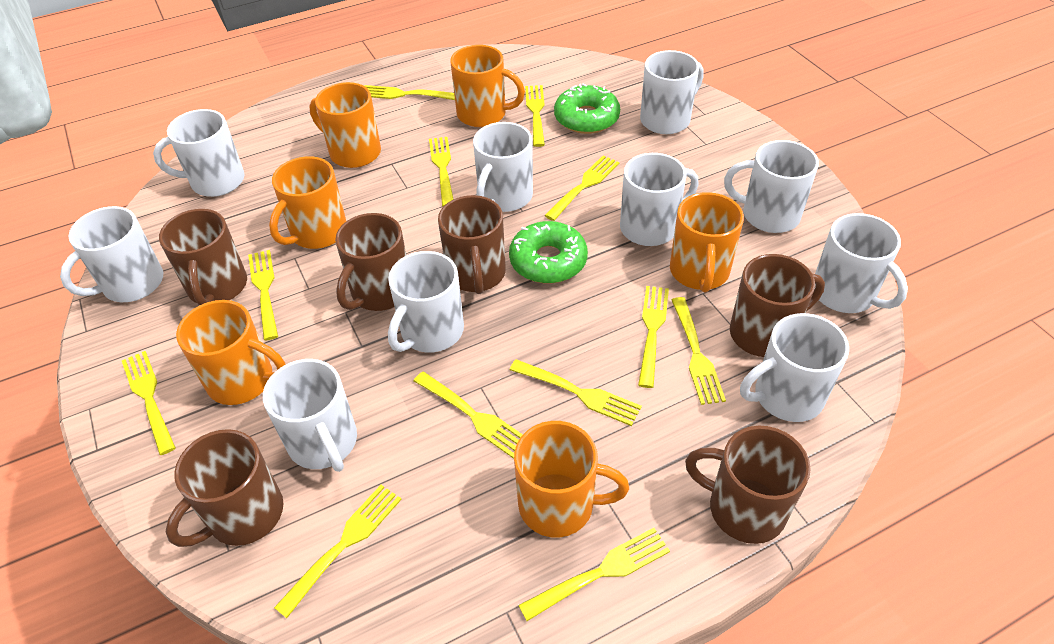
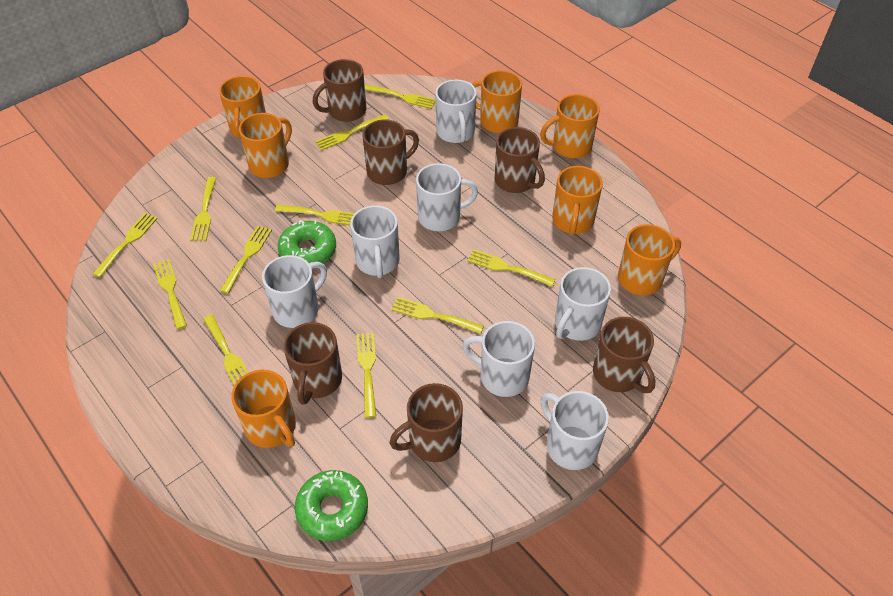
orange mug: 6 -> 7
white mug: 10 -> 7
yellow fork: 12 -> 11

